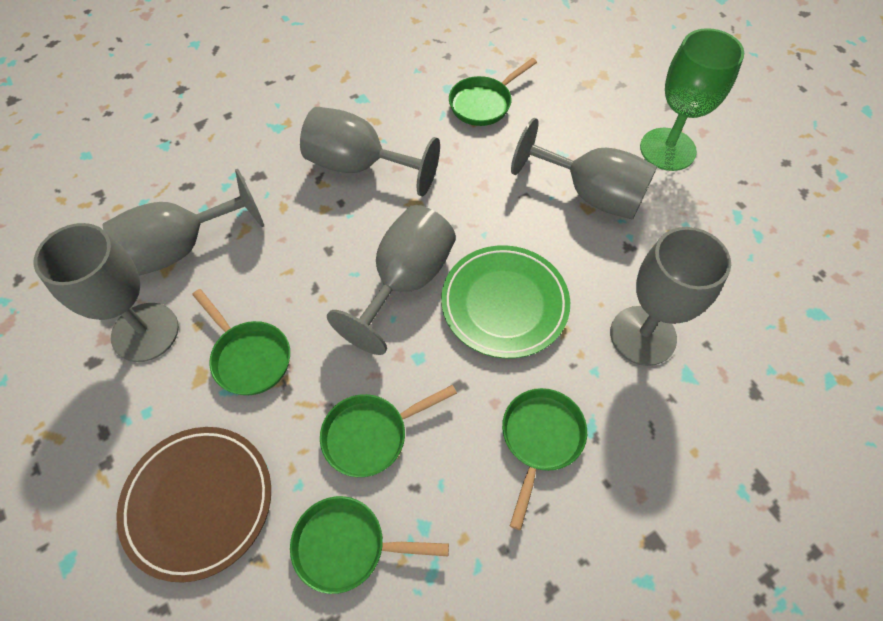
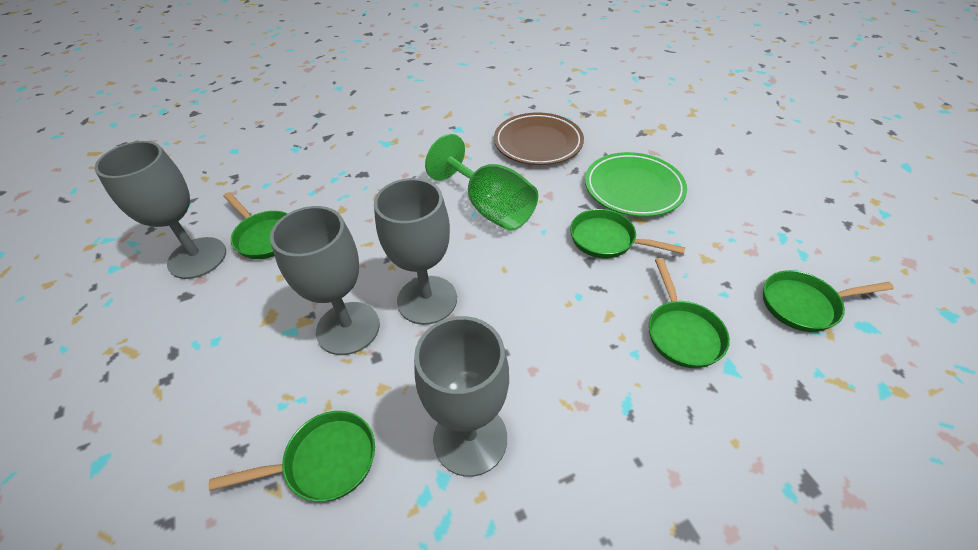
grey goblet: 6 -> 4

